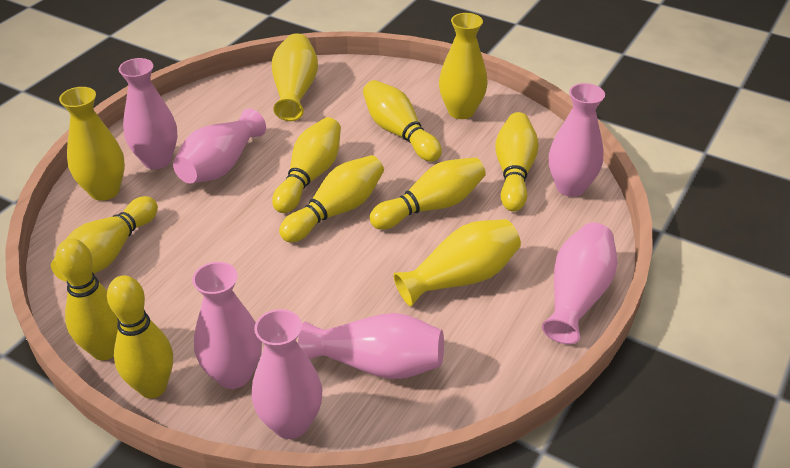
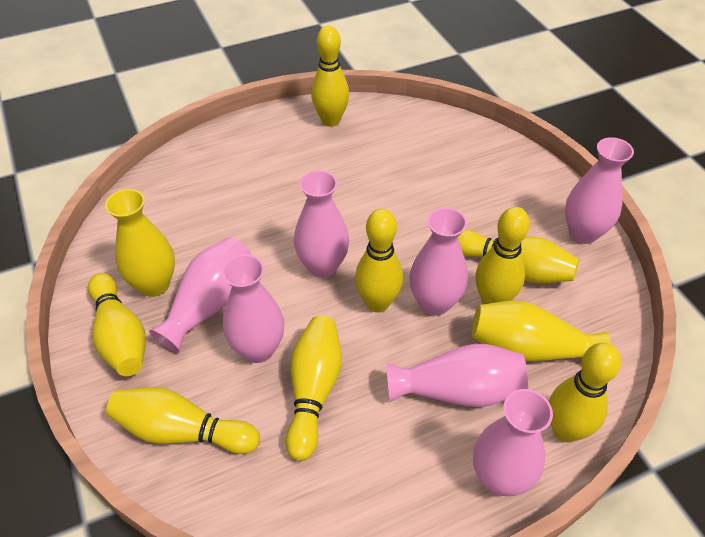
yellow vase: 4 -> 2

